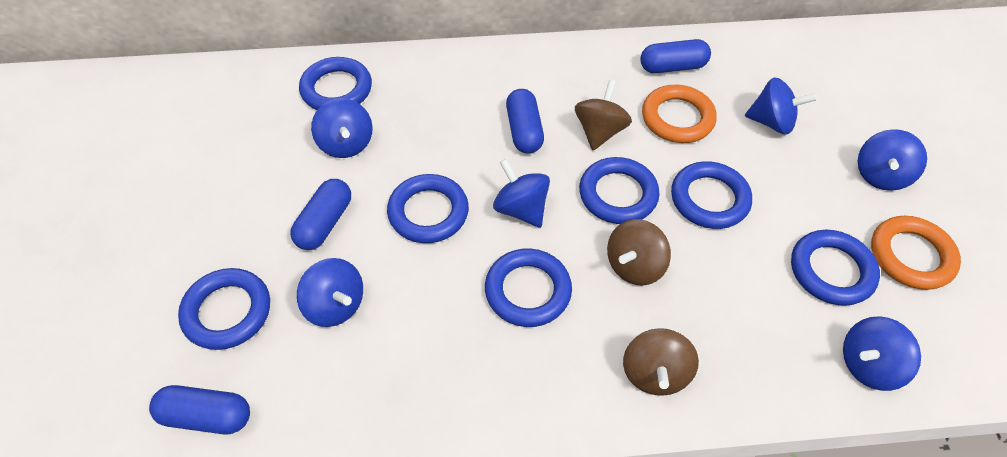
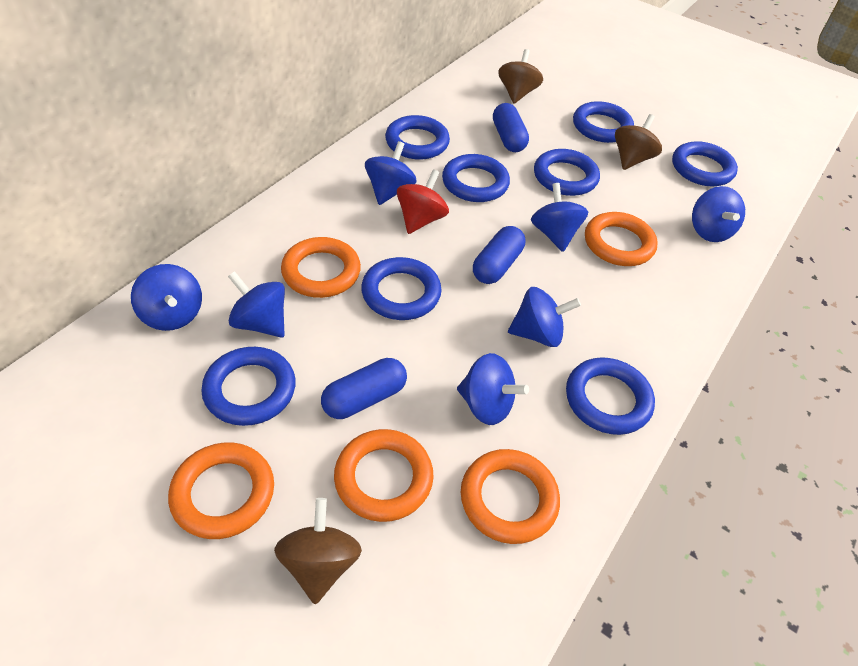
blue capsule: 4 -> 3
blue ring: 7 -> 8
blue spinning top: 6 -> 7
orange ring: 2 -> 5
red spinning top: 0 -> 1

